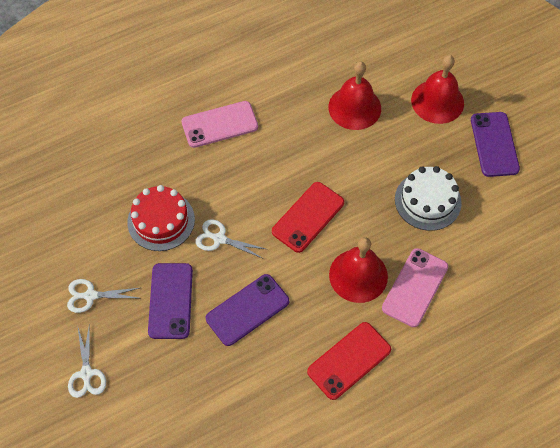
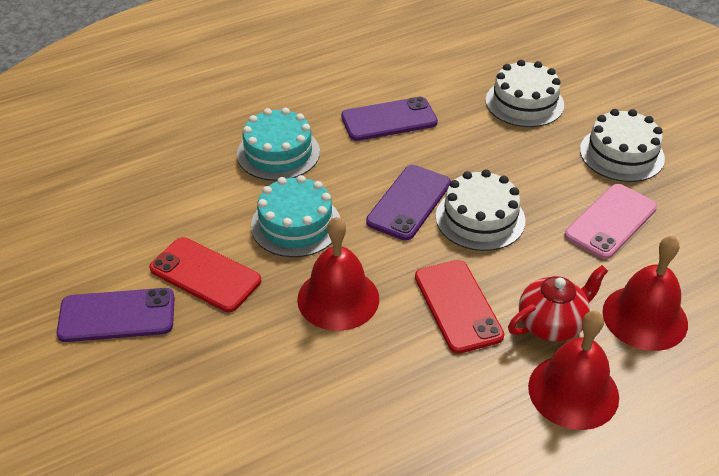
pink phone: 2 -> 1
red cake: 1 -> 0
red teapot: 0 -> 1
turquoise cake: 0 -> 2
white cake: 1 -> 3
white scissors: 3 -> 0

